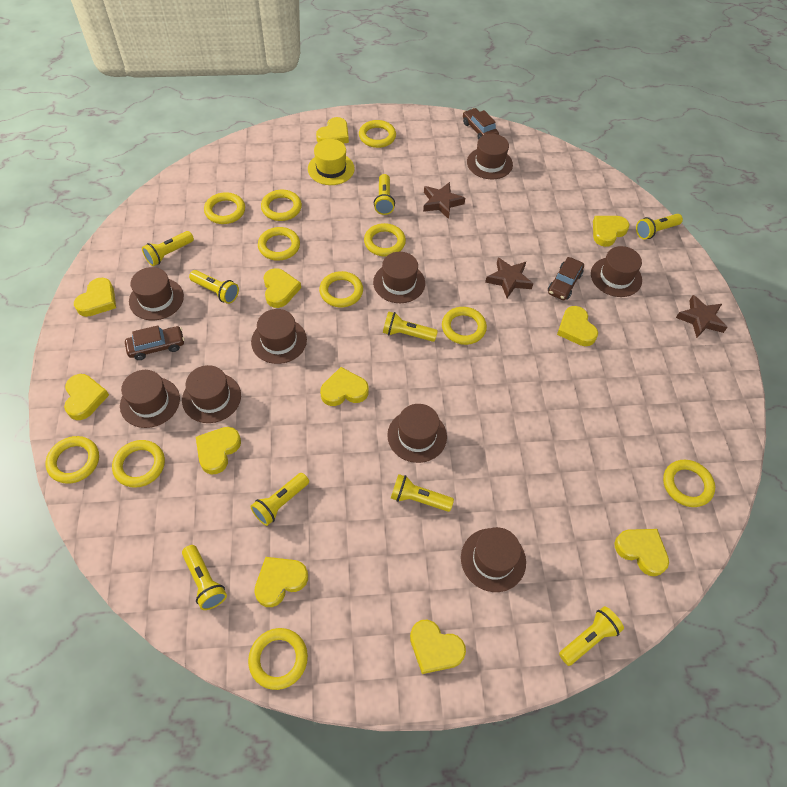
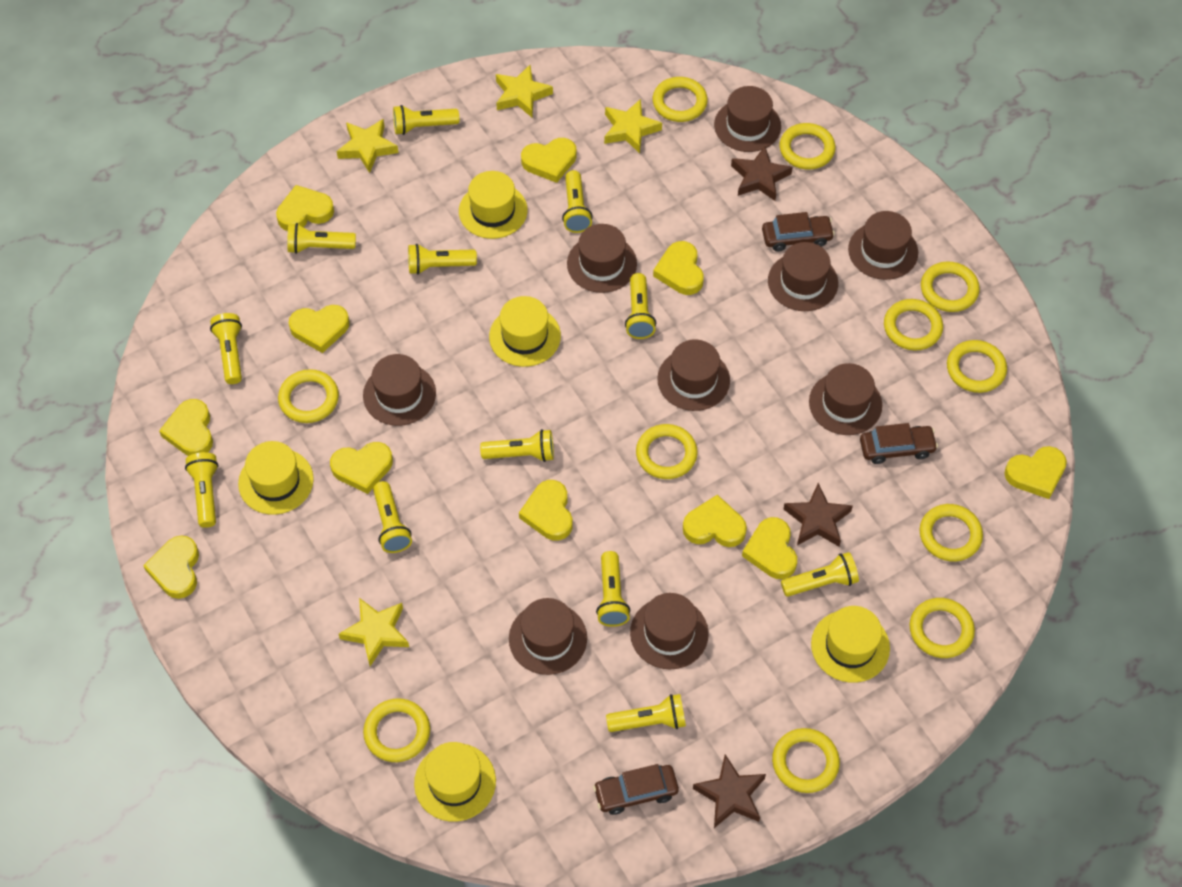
yellow flashlight: 9 -> 12
yellow hat: 1 -> 5
yellow star: 0 -> 4

